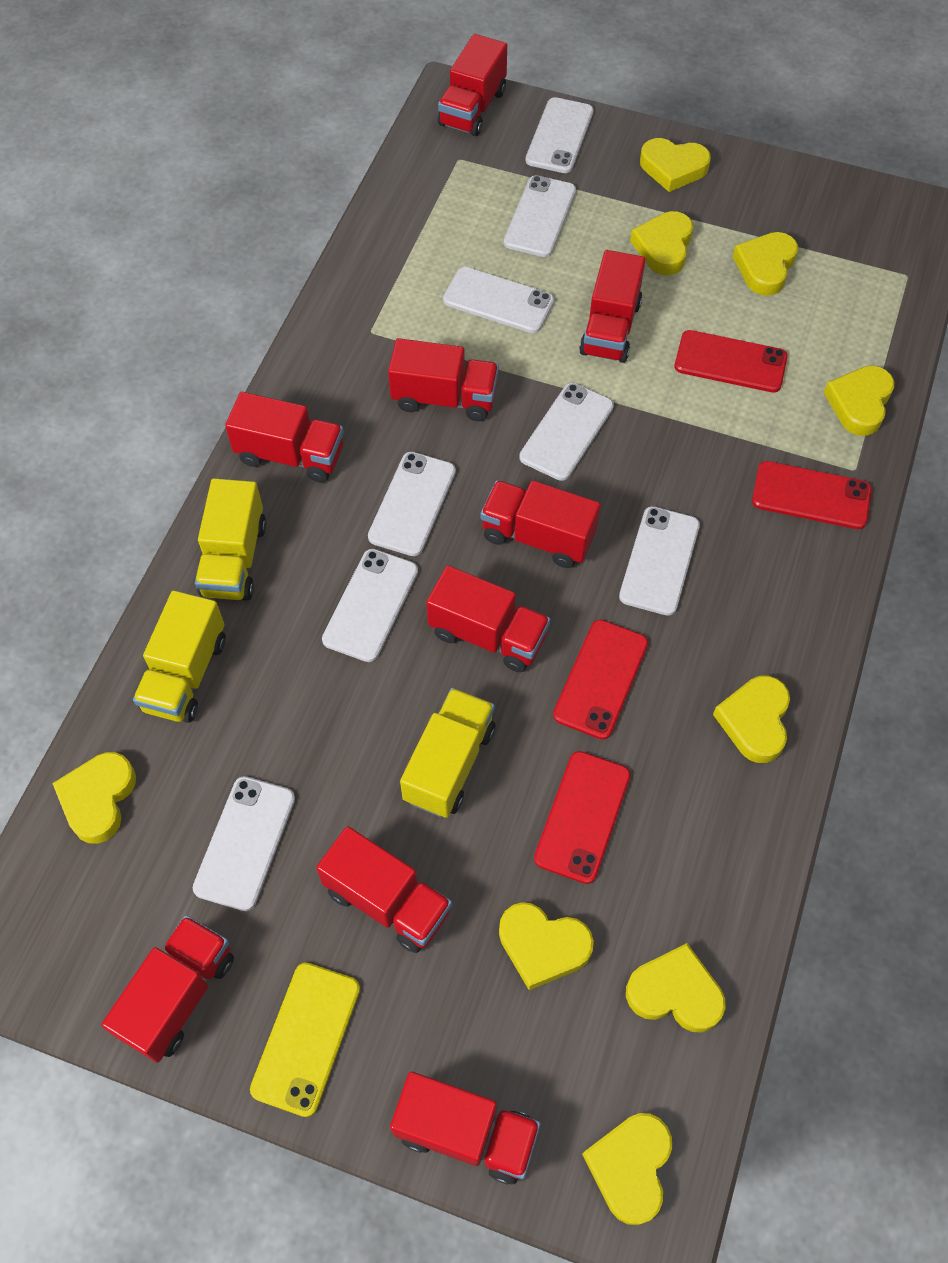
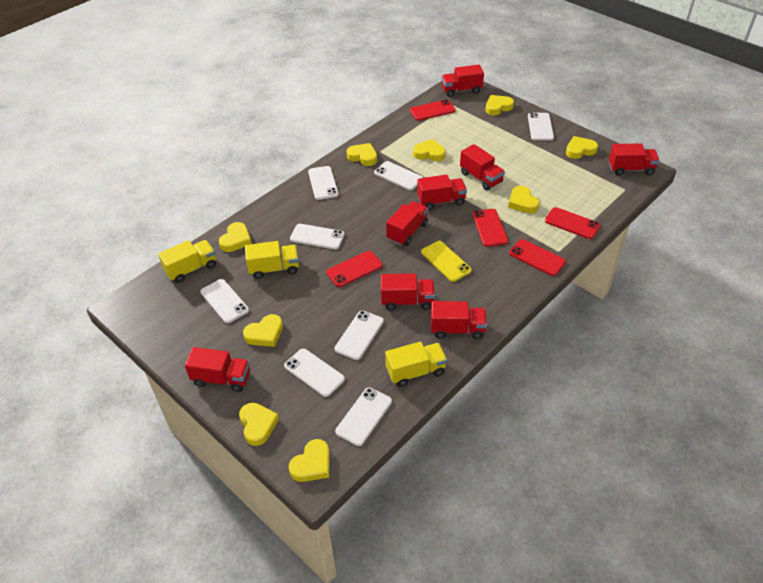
red phone: 4 -> 5
red truck: 9 -> 8

